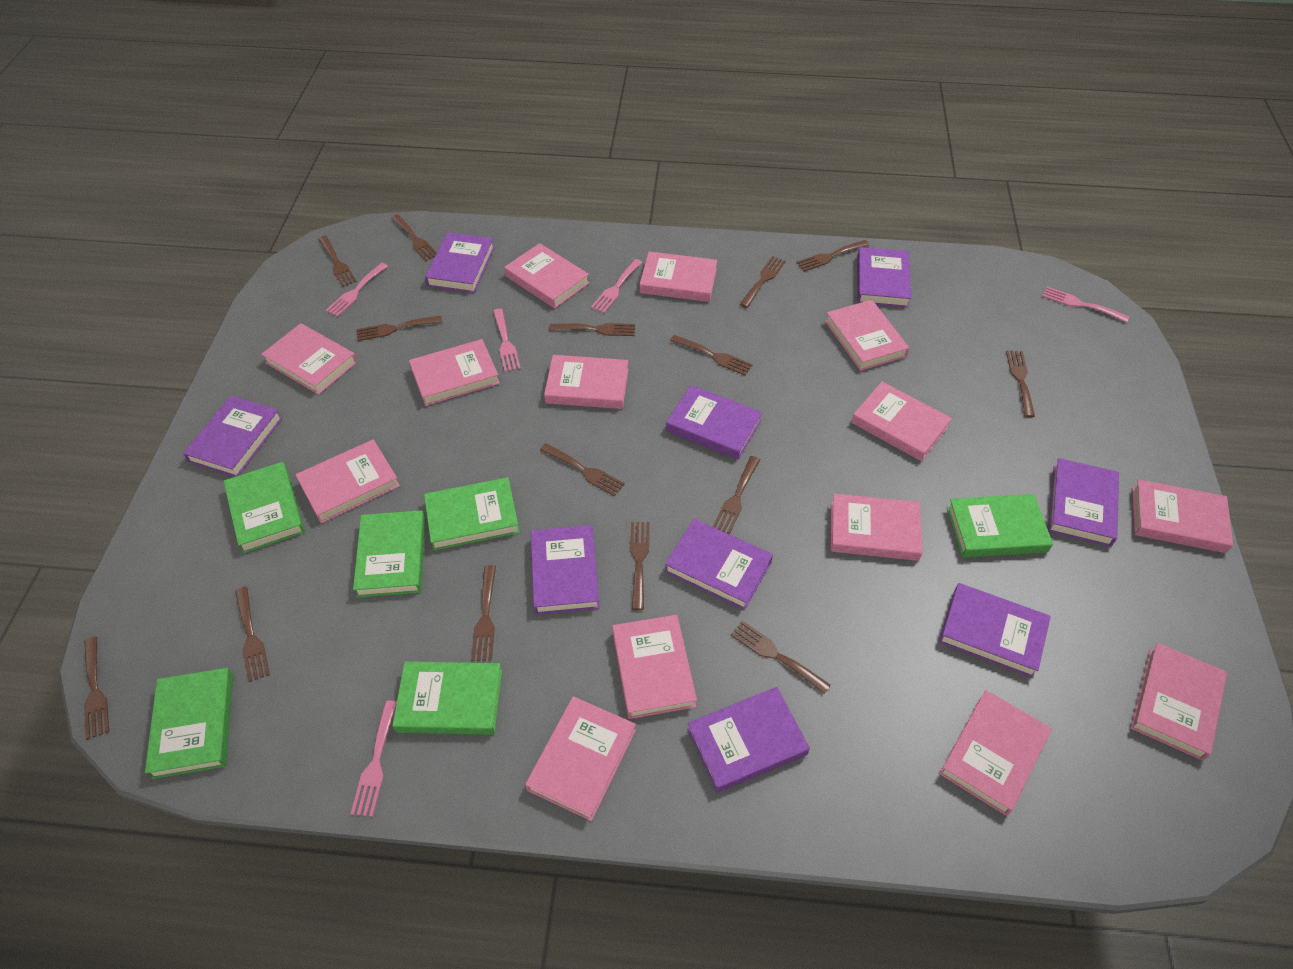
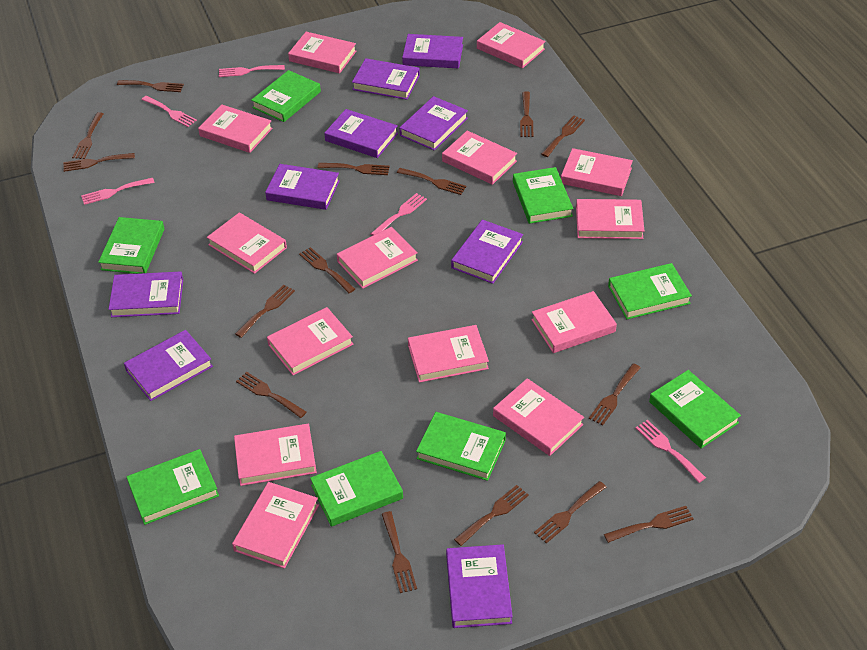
green book: 6 -> 8

